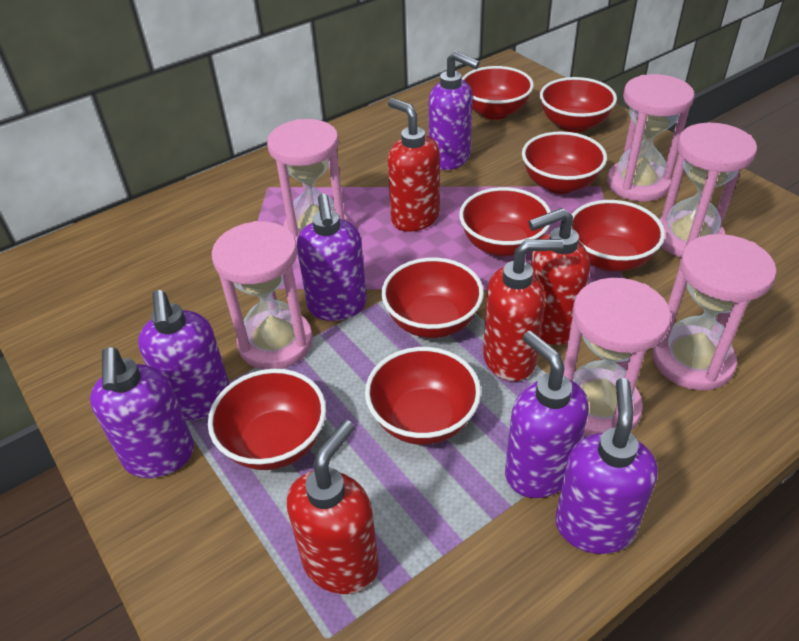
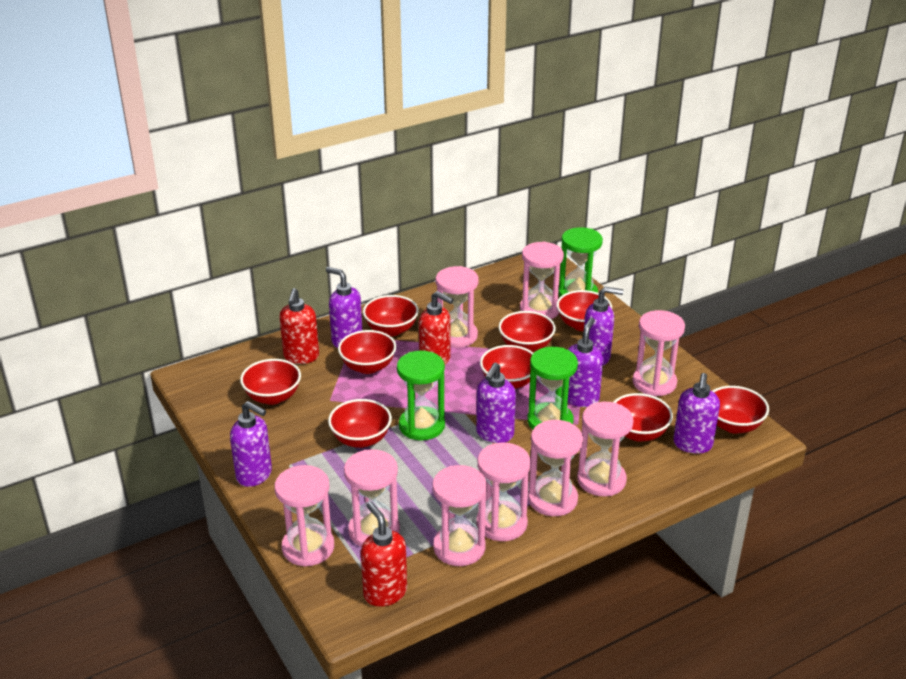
green hourglass: 0 -> 3
pink hourglass: 6 -> 9
red bowl: 8 -> 9
red soap dispenser: 4 -> 3

